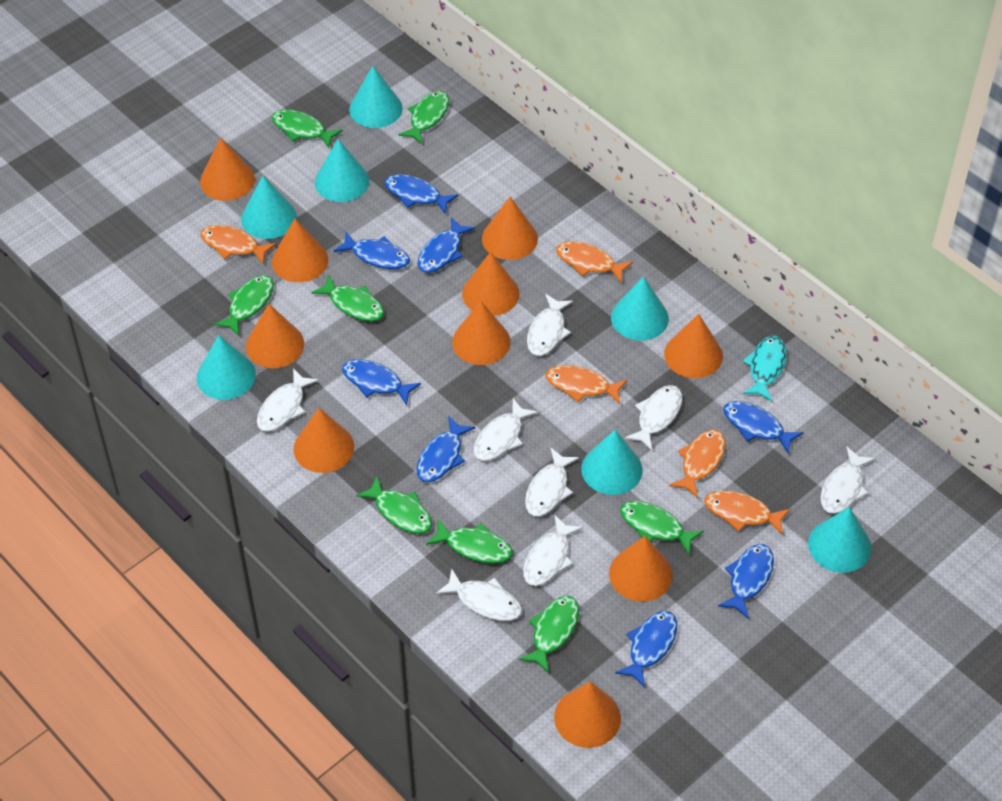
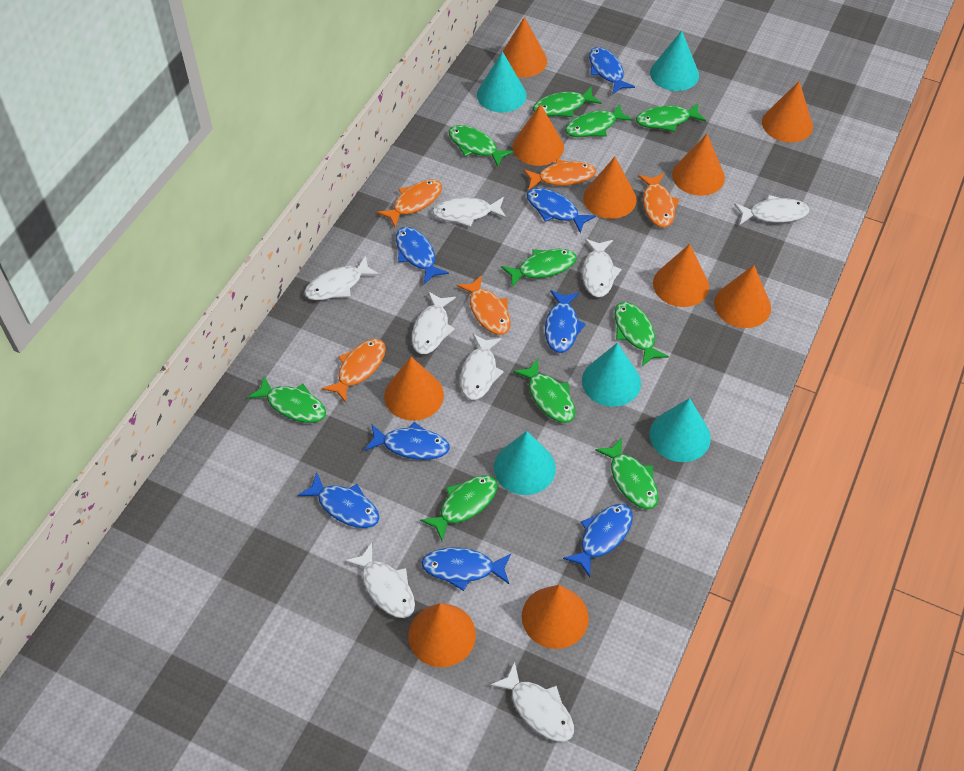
green fish: 8 -> 10
turquoise cone: 7 -> 5
turquoise fish: 1 -> 0

